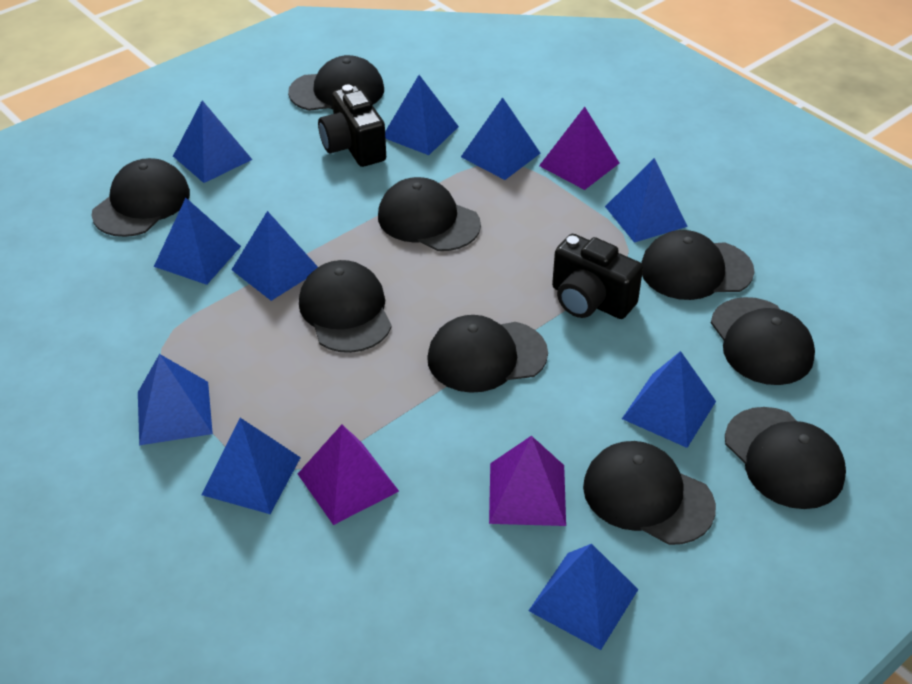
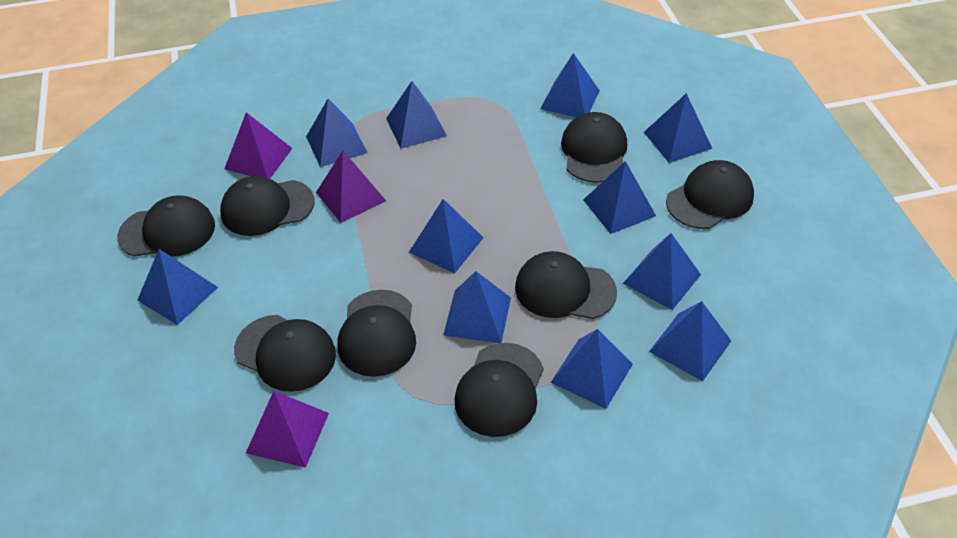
black camera: 2 -> 0
black cap: 9 -> 8
blue pyramid: 10 -> 11

